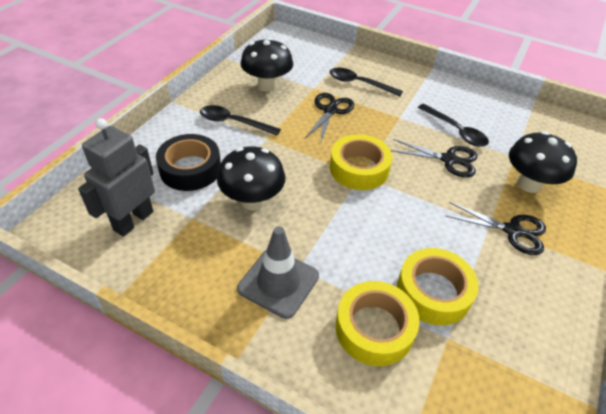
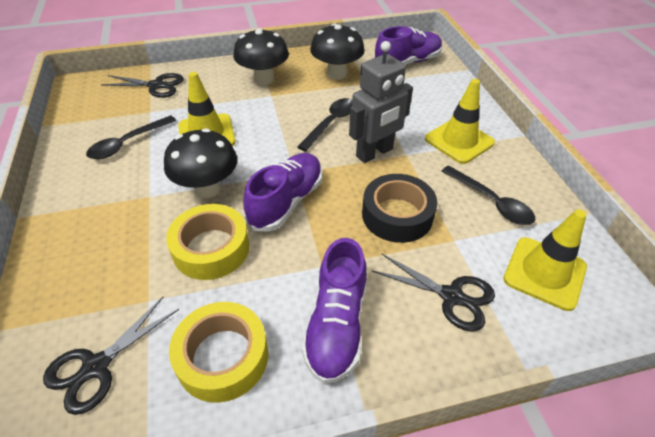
grey traffic cone: 1 -> 0
purple shoe: 0 -> 3
yellow tape: 3 -> 2
yellow traffic cone: 0 -> 3

